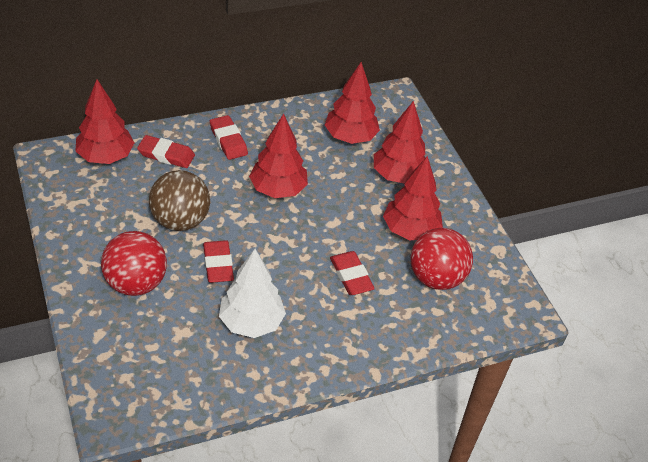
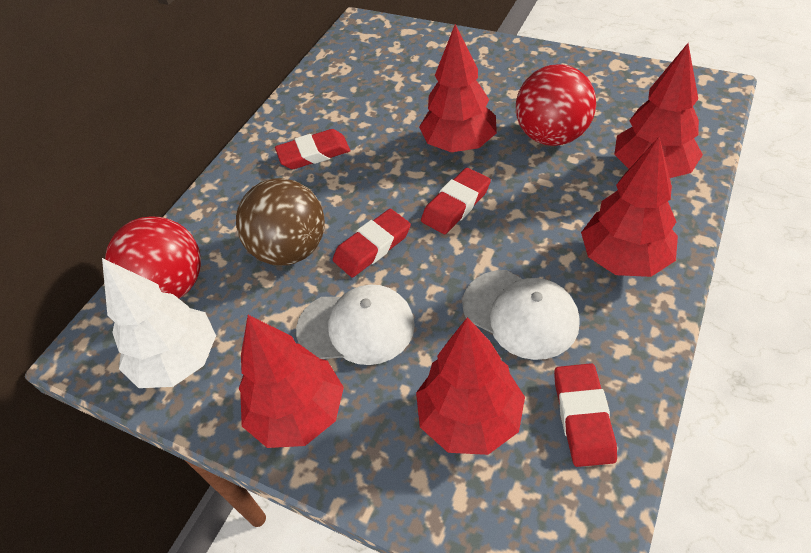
white cap: 0 -> 2

